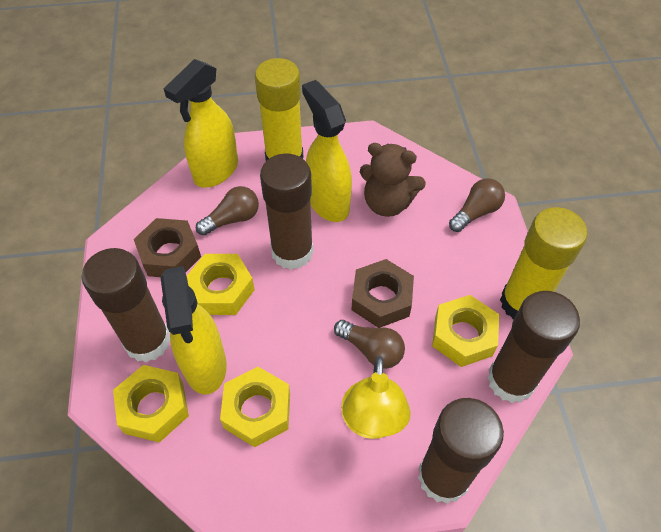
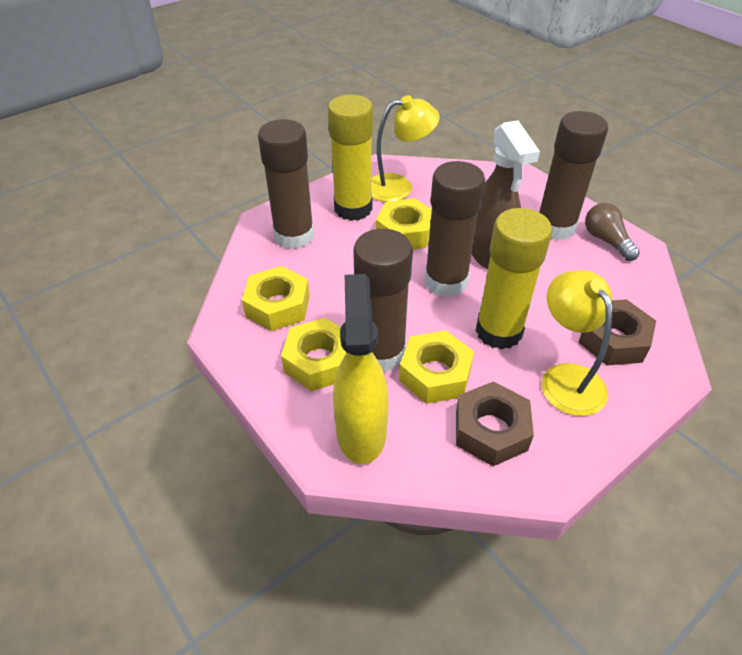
brown light bulb: 3 -> 1
brown spray bottle: 0 -> 1
brown teddy bear: 1 -> 0
yellow lamp: 1 -> 2
yellow spray bottle: 3 -> 1

